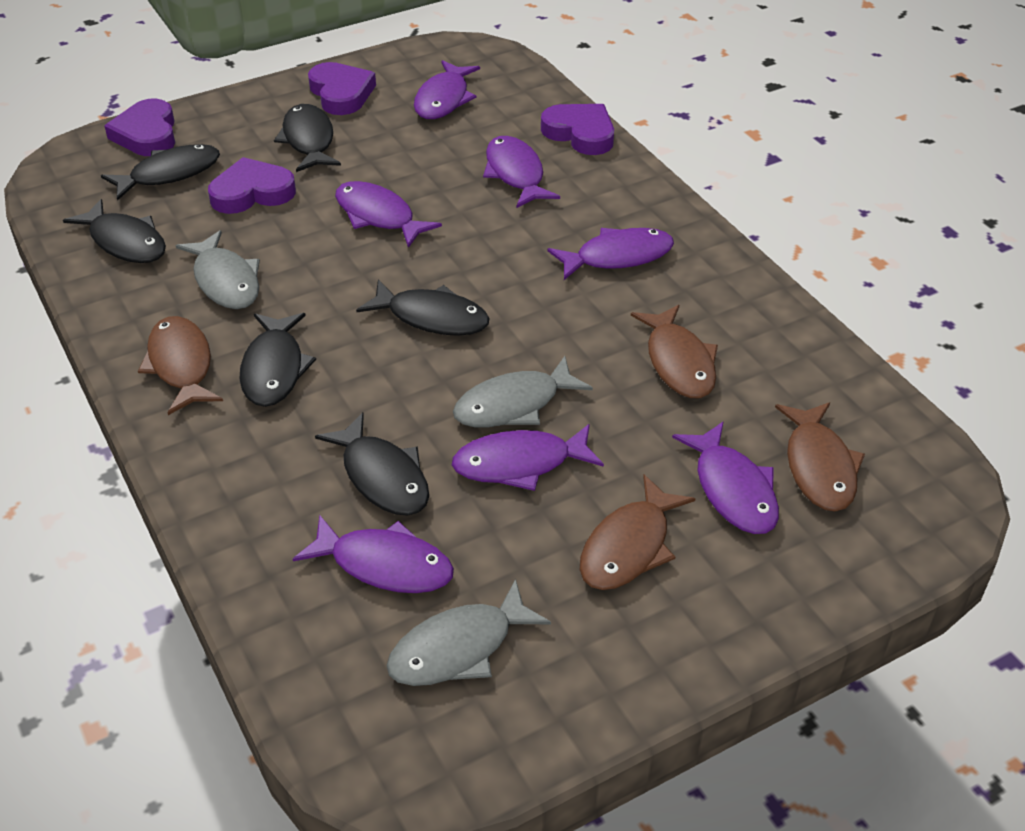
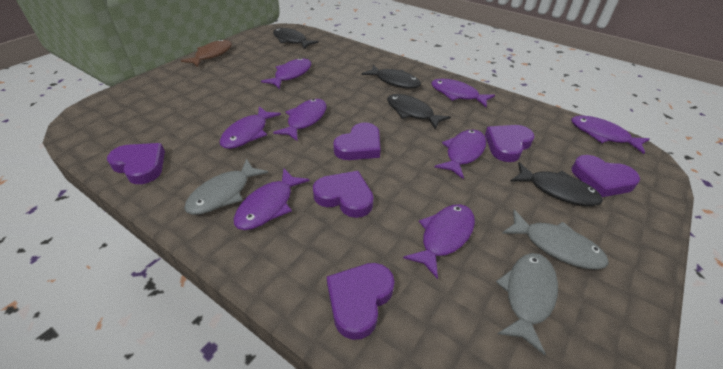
black fish: 6 -> 4
brown fish: 4 -> 1
purple fish: 7 -> 8
purple heart: 4 -> 6

